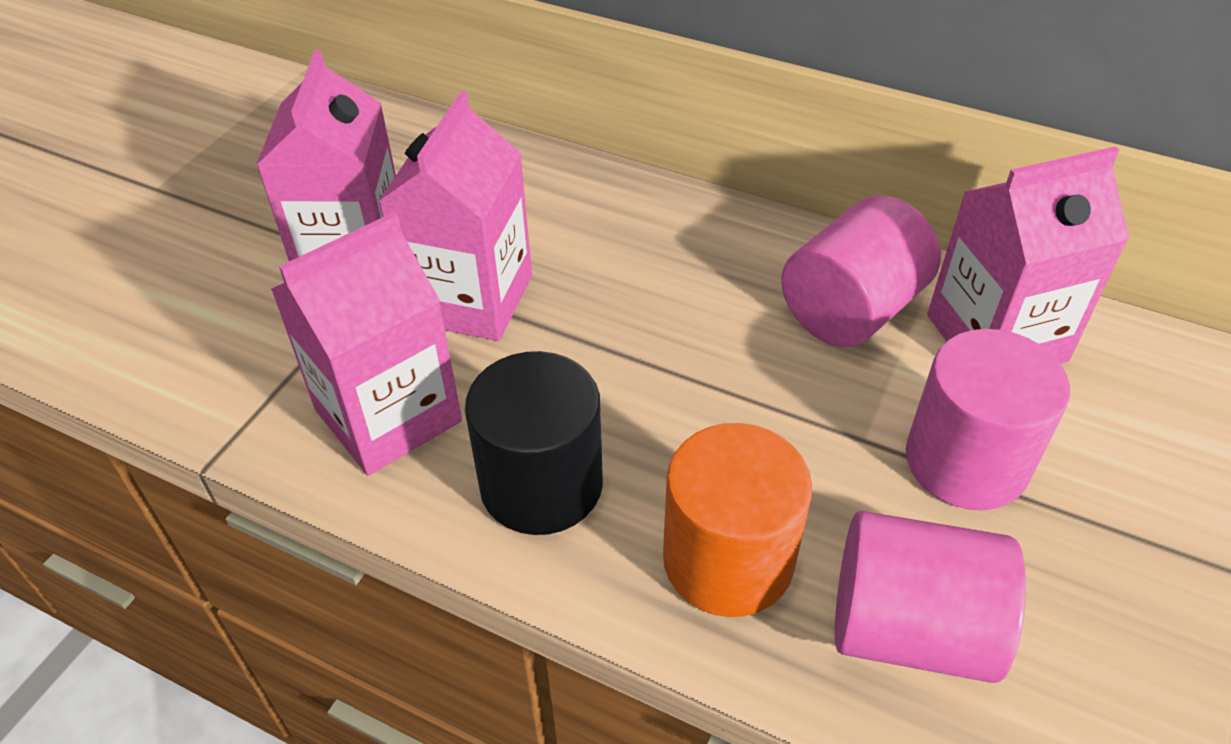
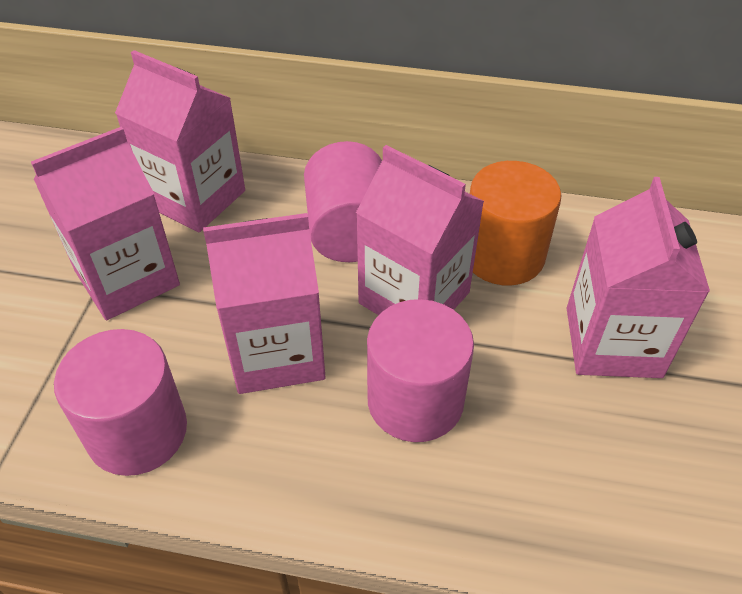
black cylinder: 1 -> 0
pink carton: 4 -> 5

